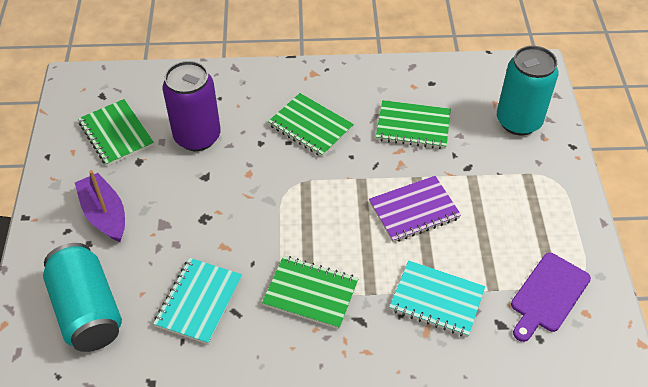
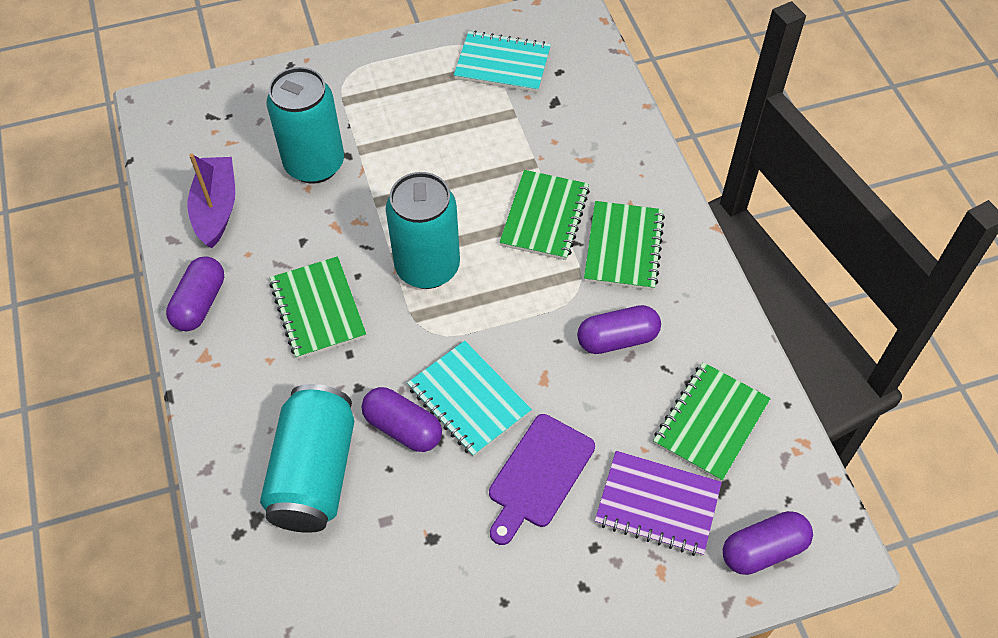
purple can: 1 -> 0
purple capsule: 0 -> 4
turquoise can: 2 -> 3

